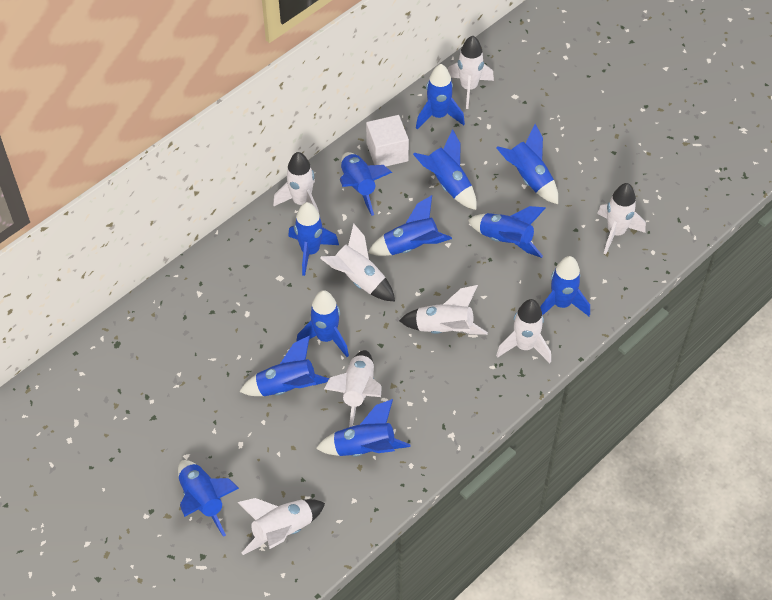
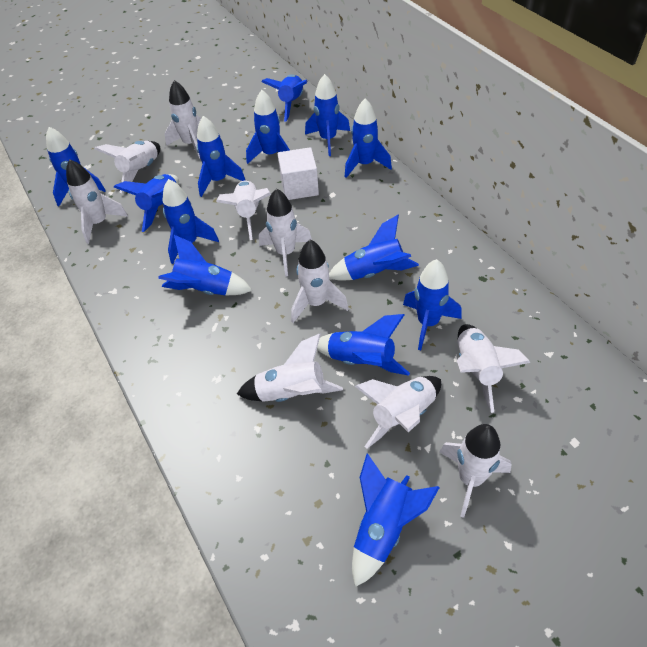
blue rocket: 12 -> 13
white rocket: 8 -> 10

